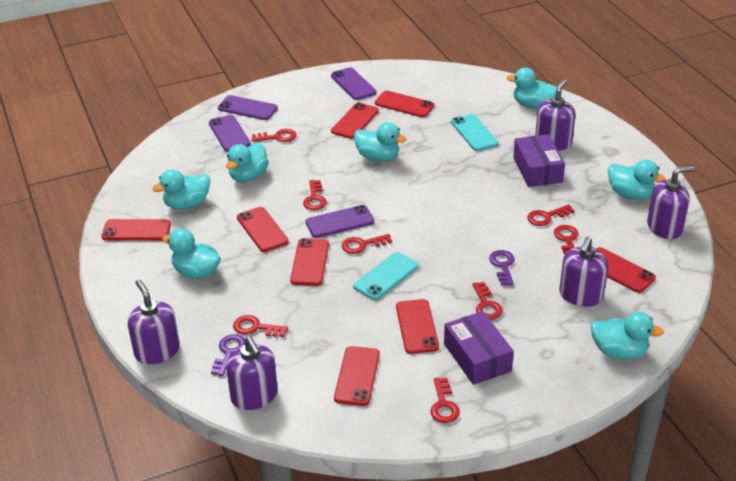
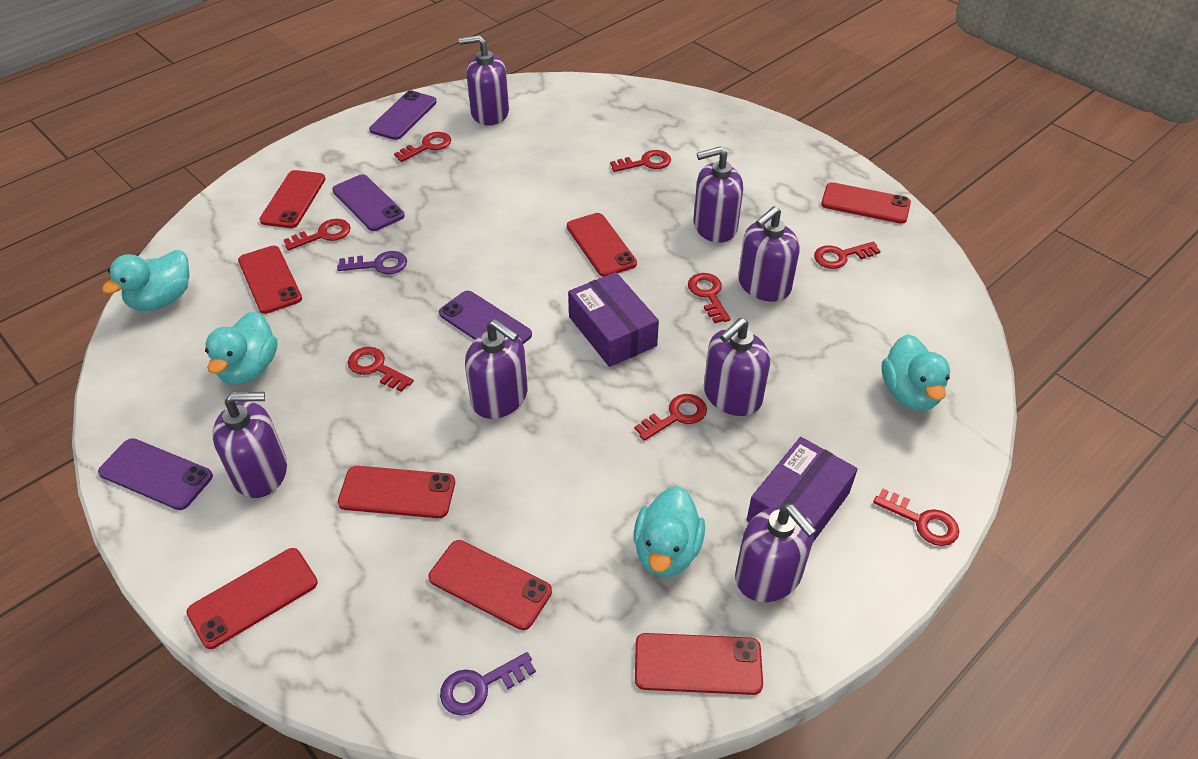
purple soap dispenser: 5 -> 7
turquoise duck: 7 -> 4
turquoise phone: 2 -> 0

